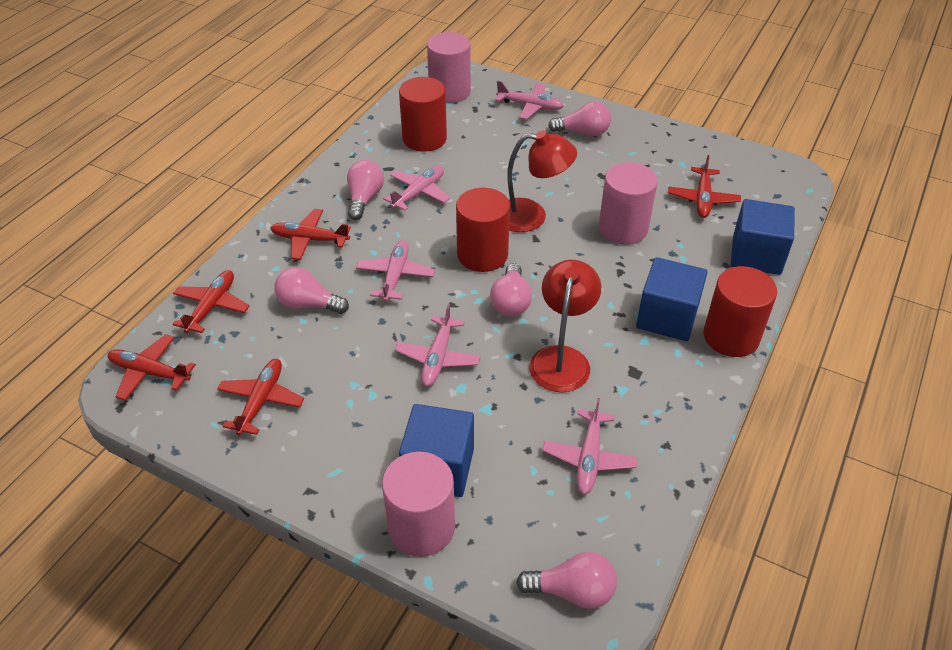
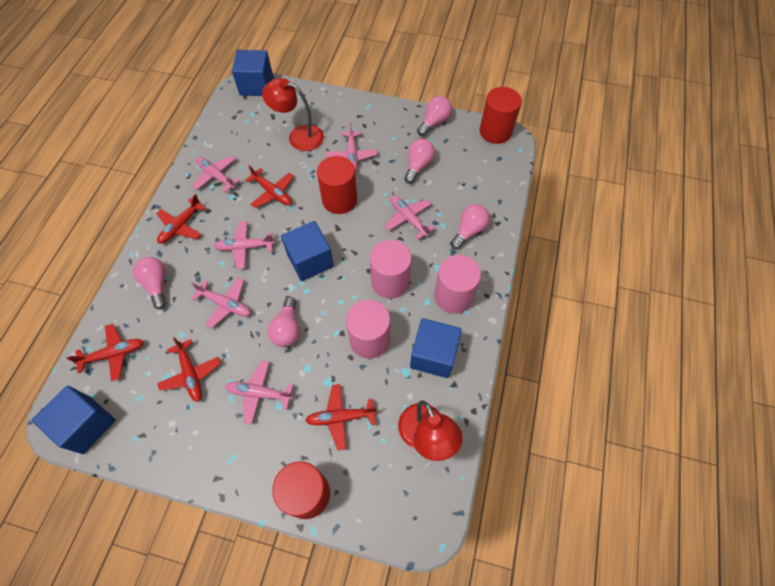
blue cube: 3 -> 4
pink plane: 5 -> 6

